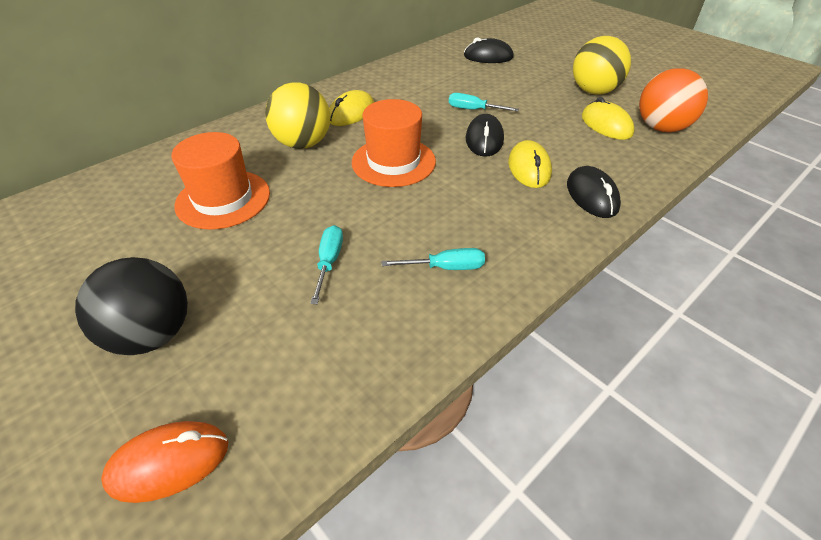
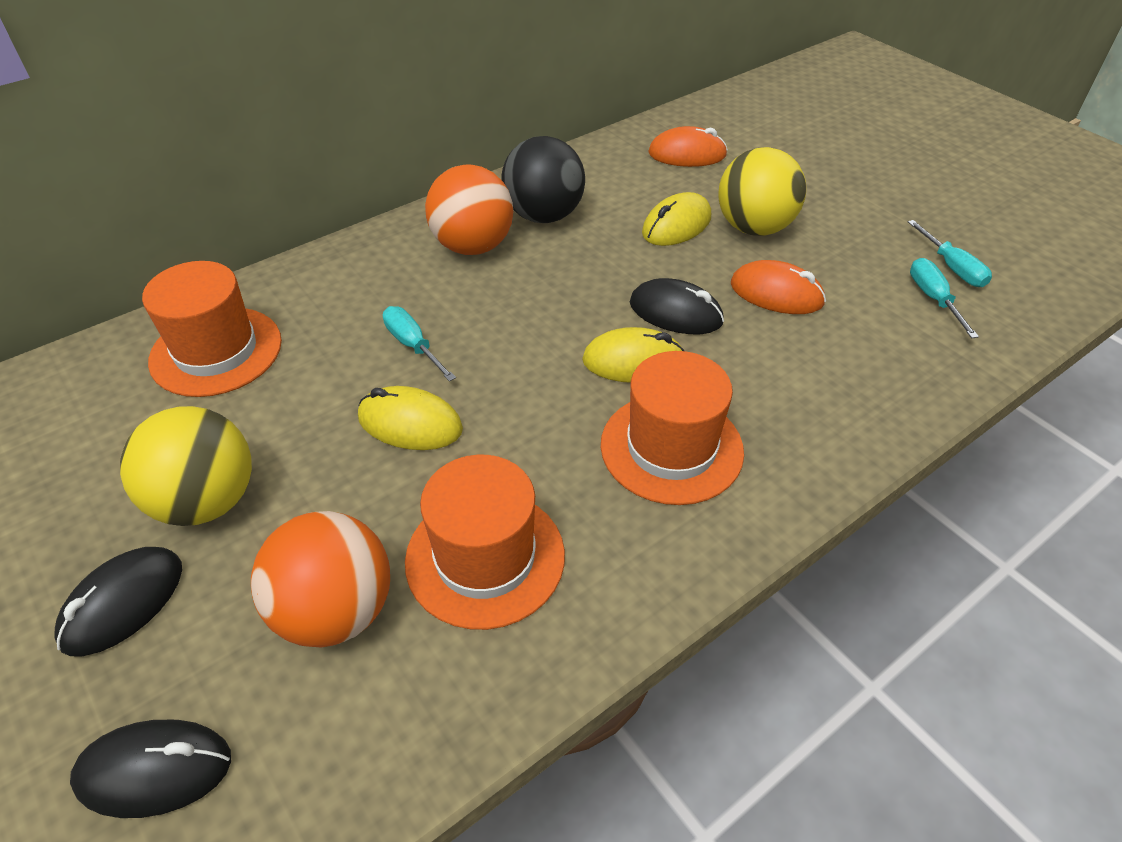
orange ball: 1 -> 2
orange hat: 2 -> 3
orange mouse: 1 -> 2

